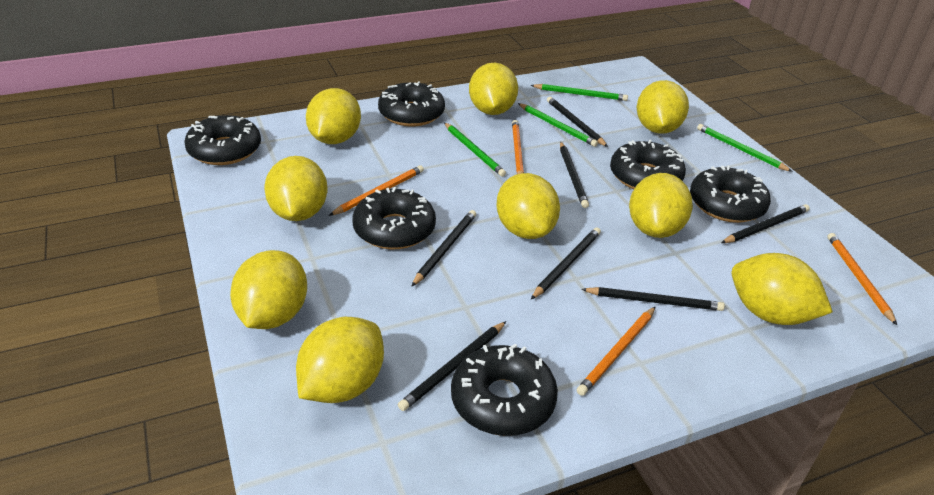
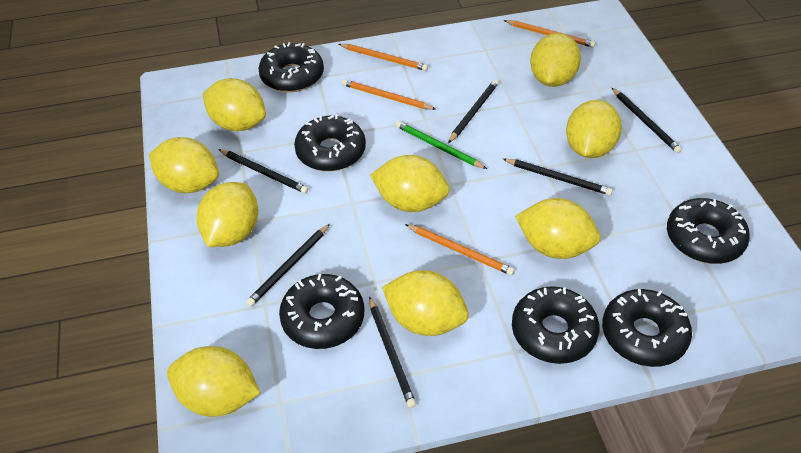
black pencil: 7 -> 6
green pencil: 4 -> 1

